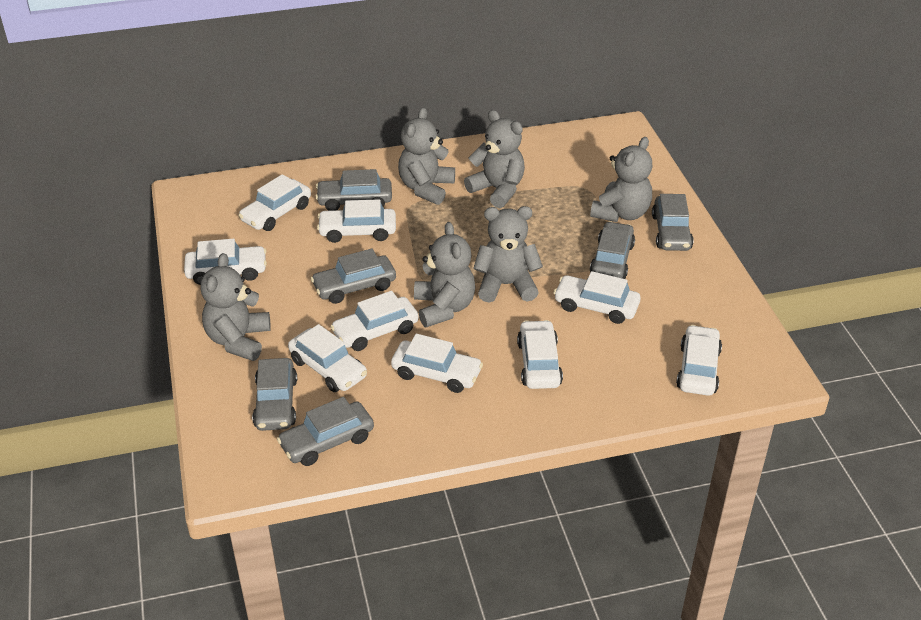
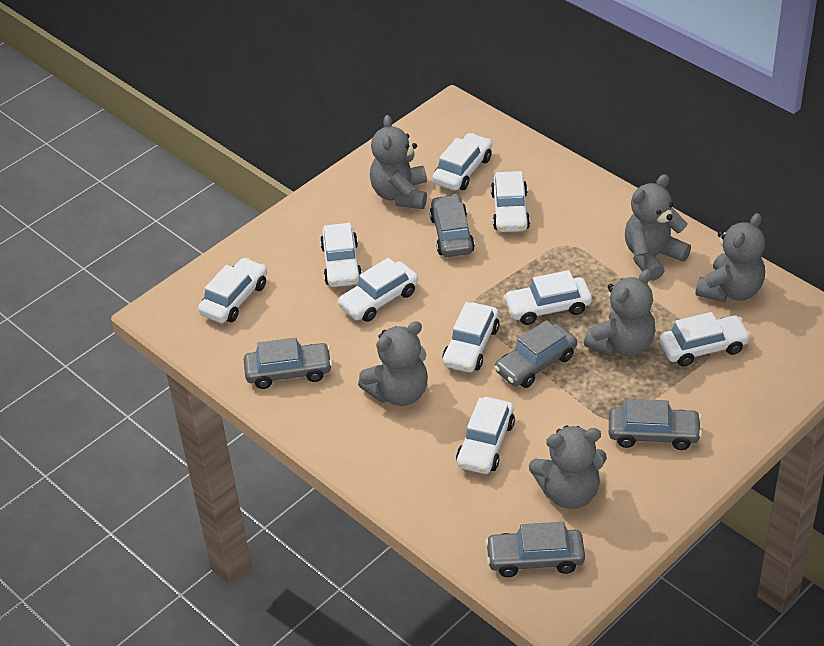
grey car: 6 -> 5

